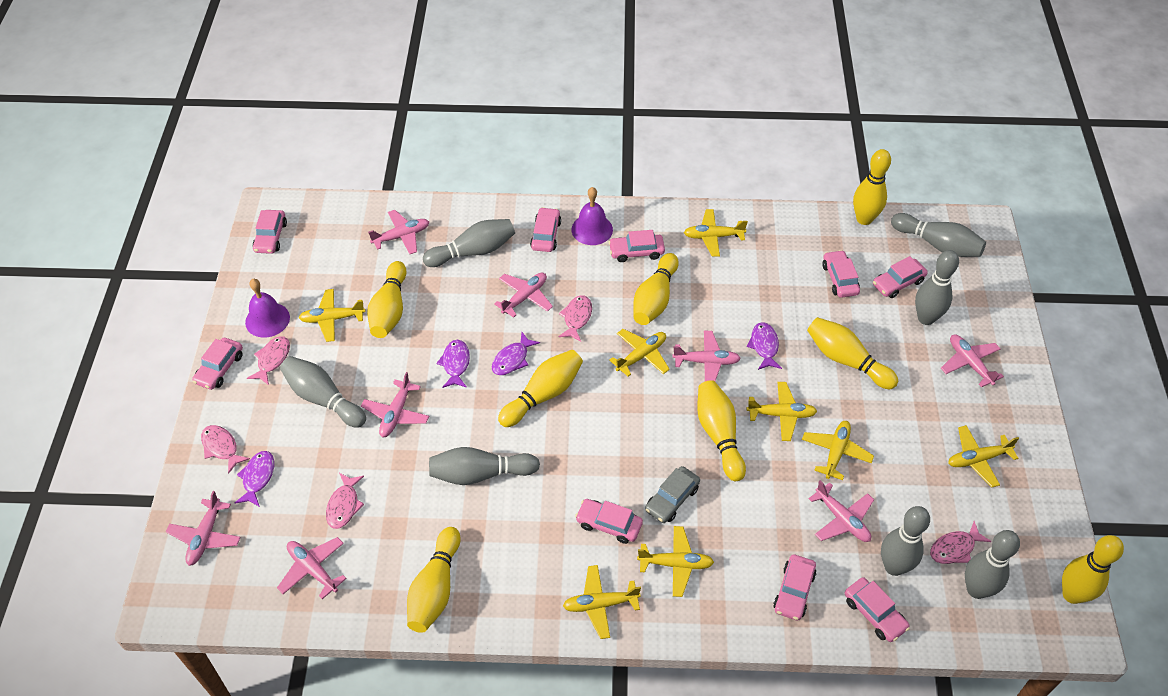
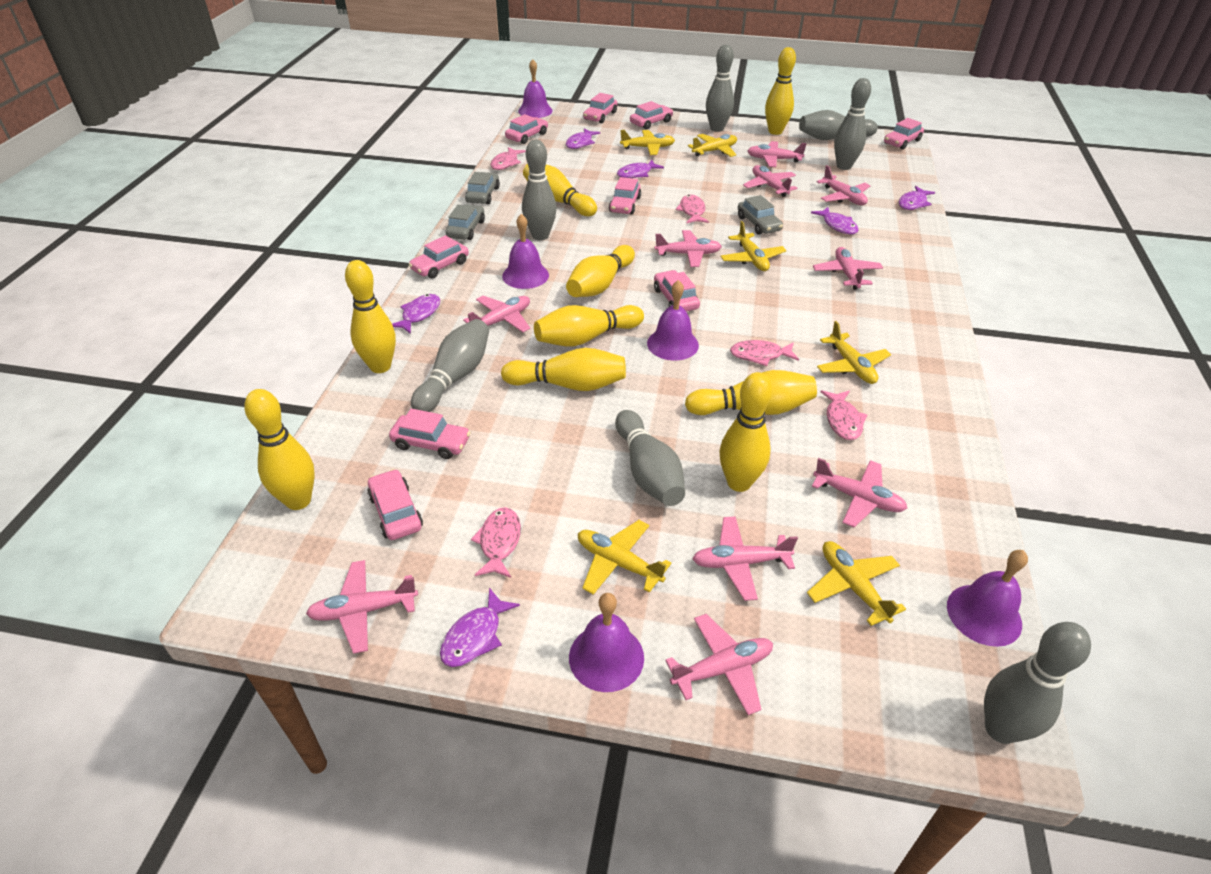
grey car: 1 -> 3
pink plane: 8 -> 10
purple bell: 2 -> 5
purple fish: 4 -> 6
yellow bowling pin: 8 -> 9
yellow plane: 8 -> 6

